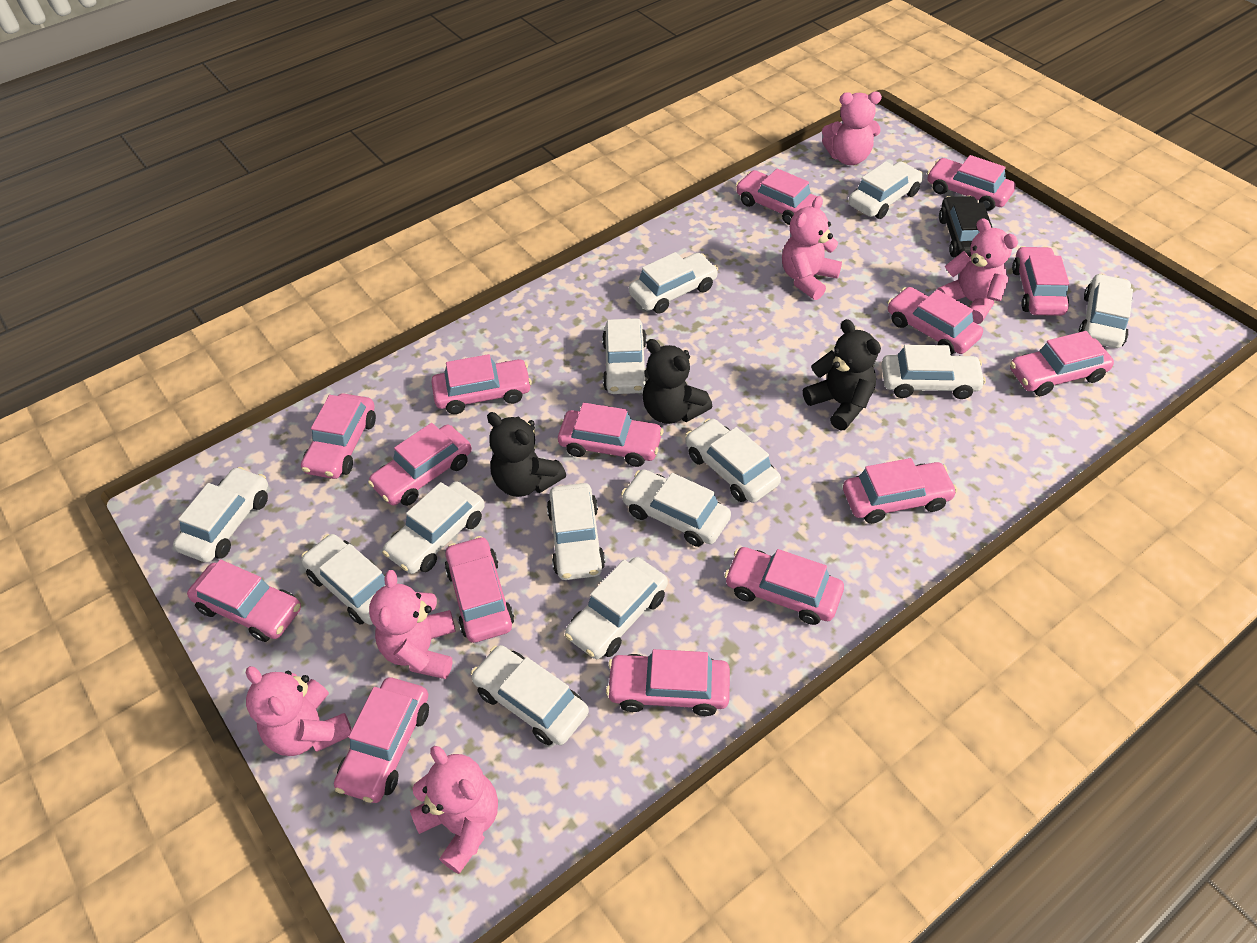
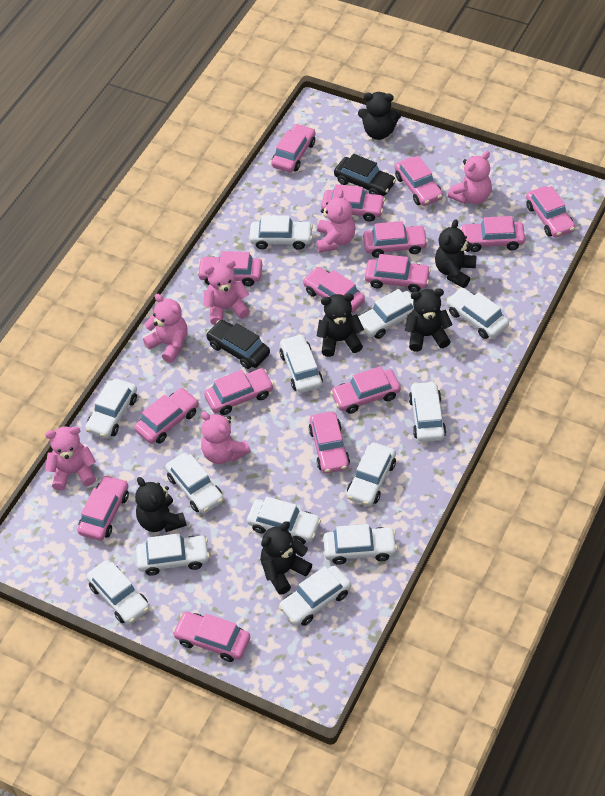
black car: 1 -> 2
black teddy bear: 3 -> 6

